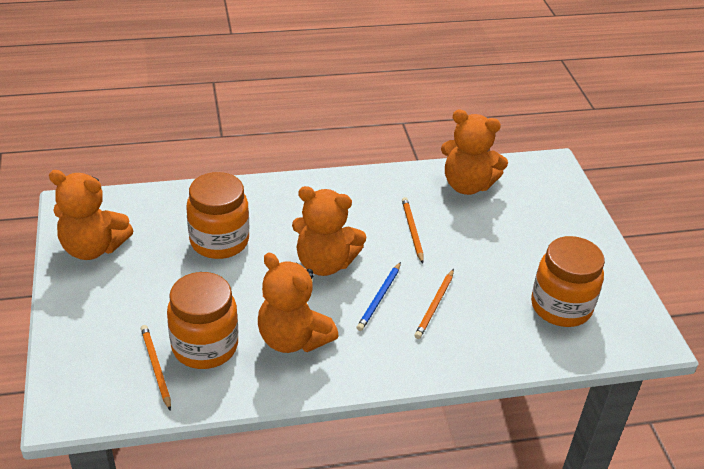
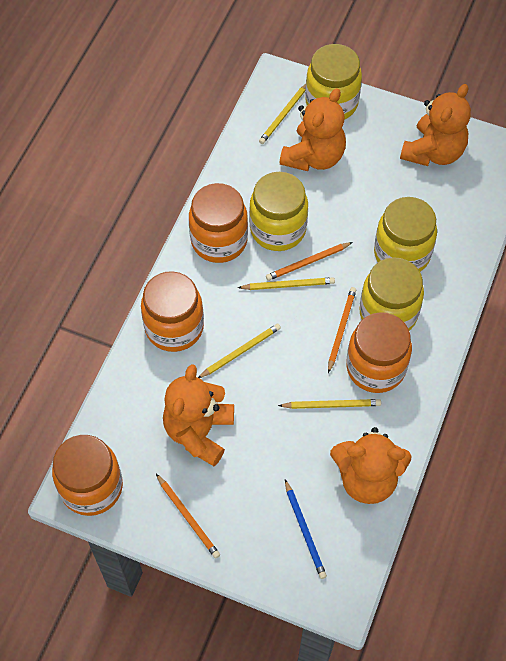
orange jar: 3 -> 4
yellow jar: 0 -> 4
yellow pencil: 0 -> 4

